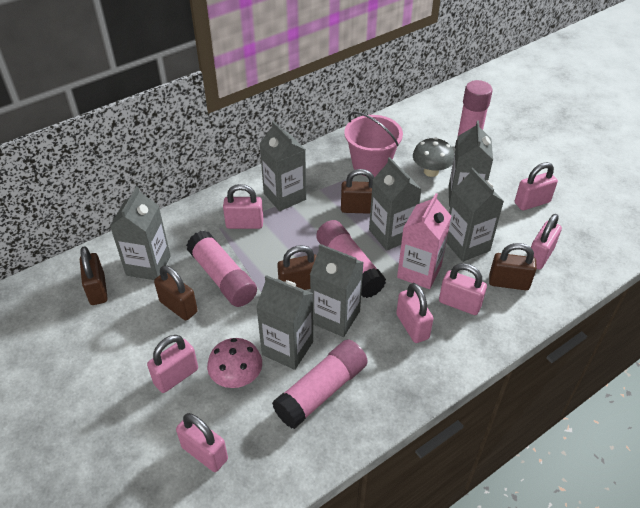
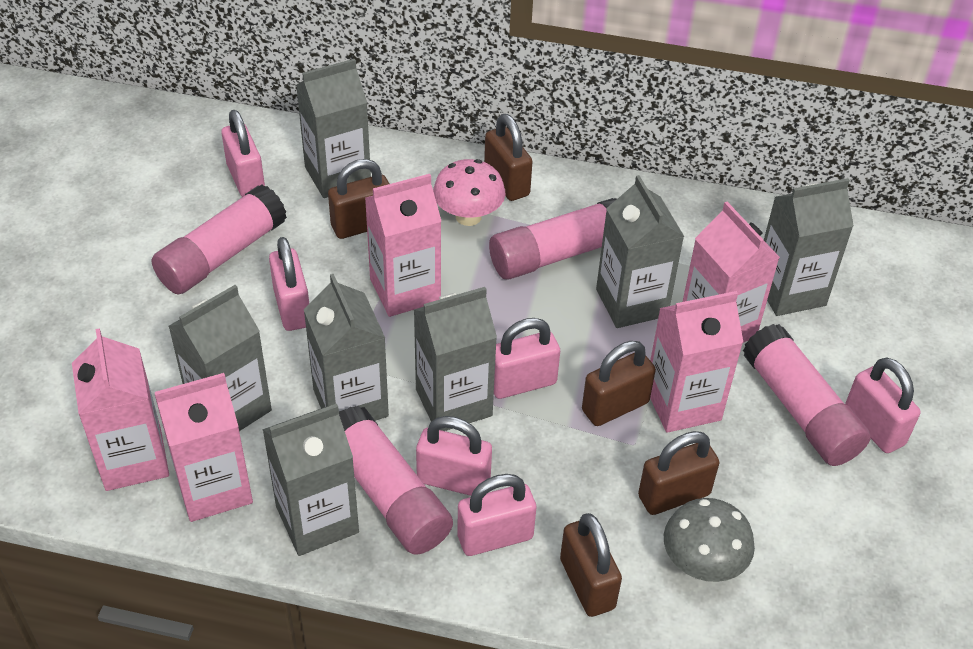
pink bucket: 1 -> 0
pink carton: 1 -> 5
pink padlock: 7 -> 6

